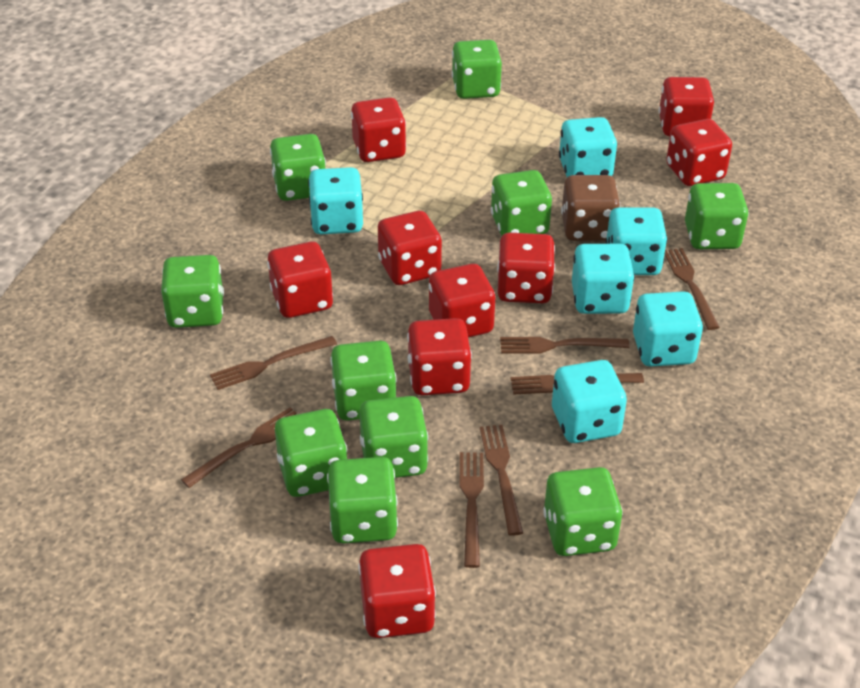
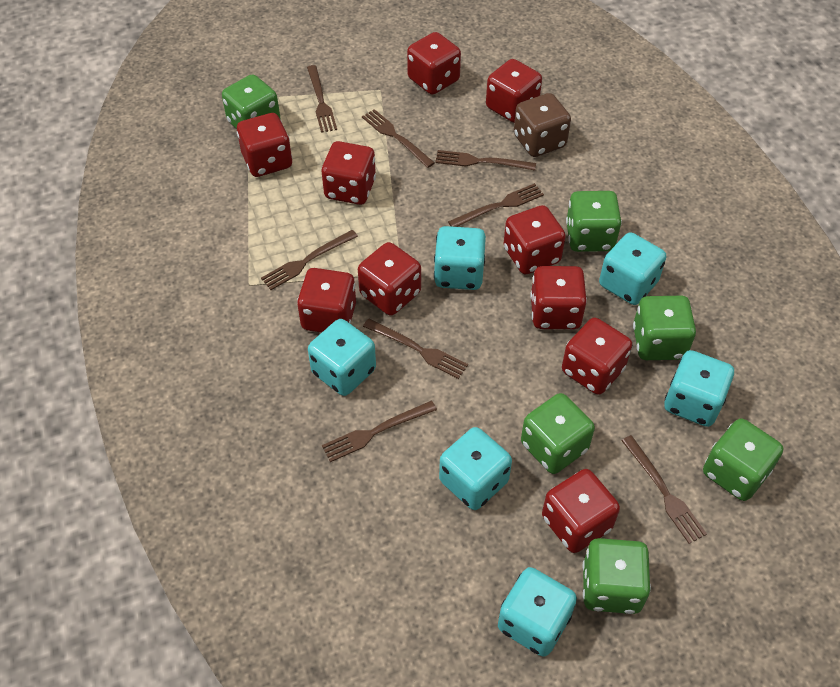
brown fork: 7 -> 8
green dice: 10 -> 6
red dice: 9 -> 10

